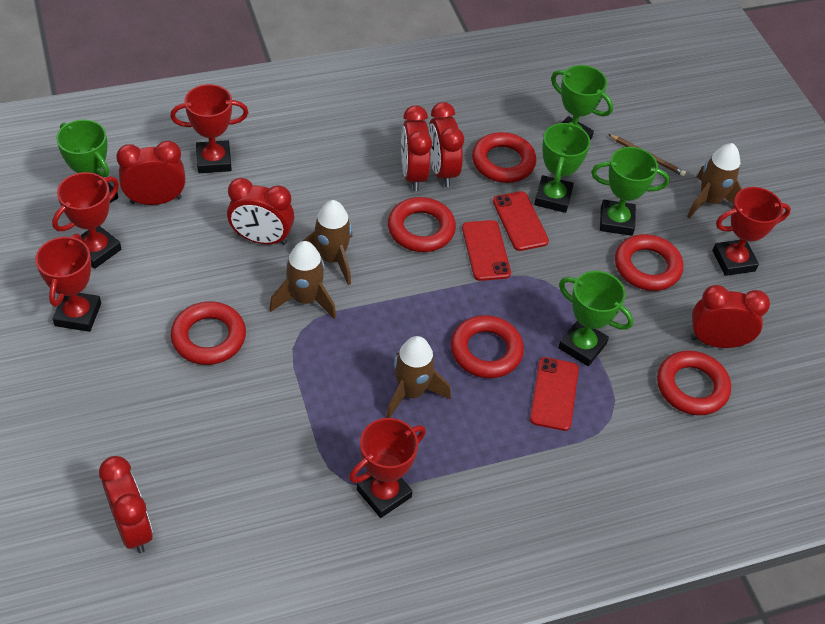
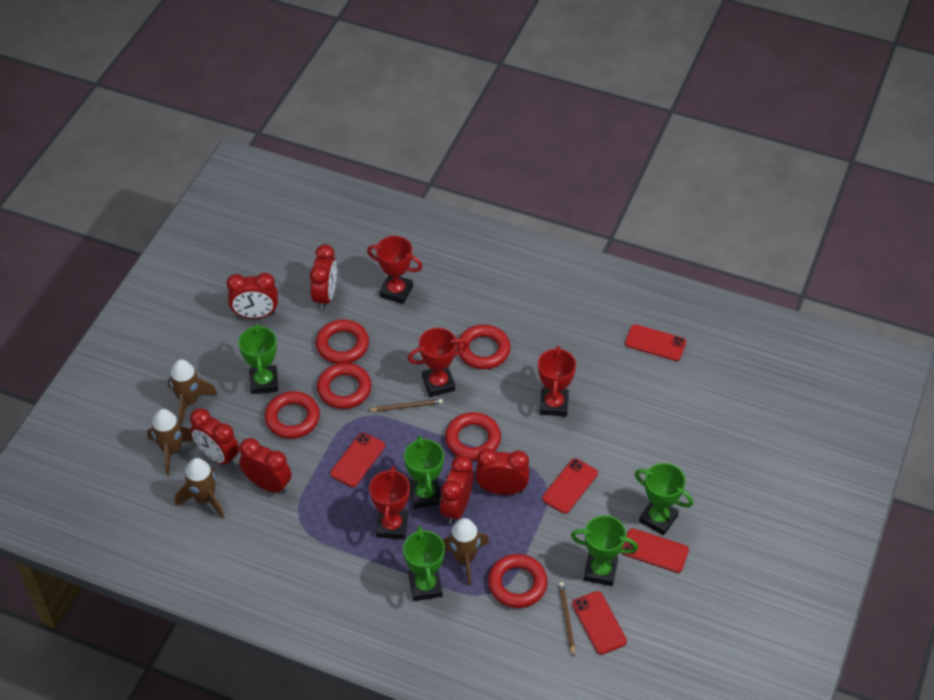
brown pencil: 1 -> 2
red phone: 3 -> 5
red trophy: 5 -> 4

